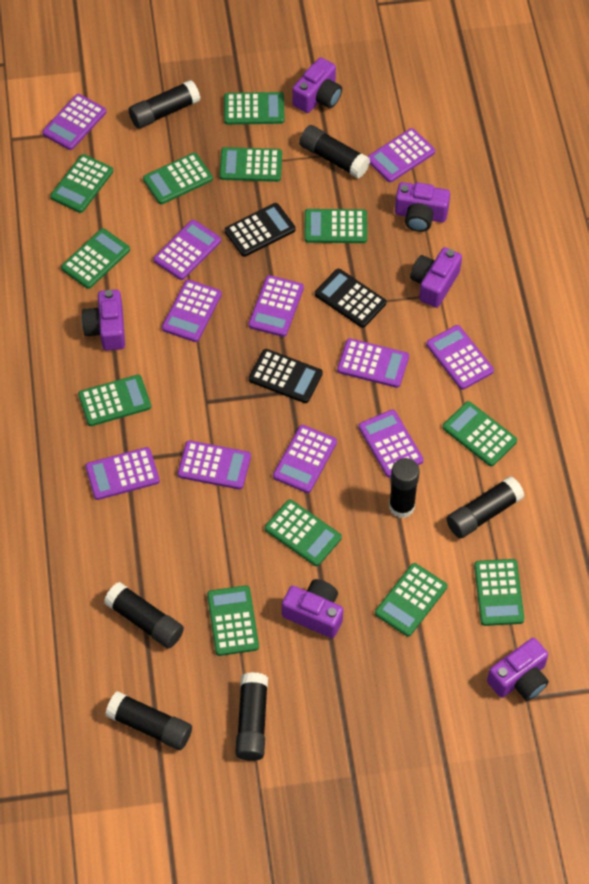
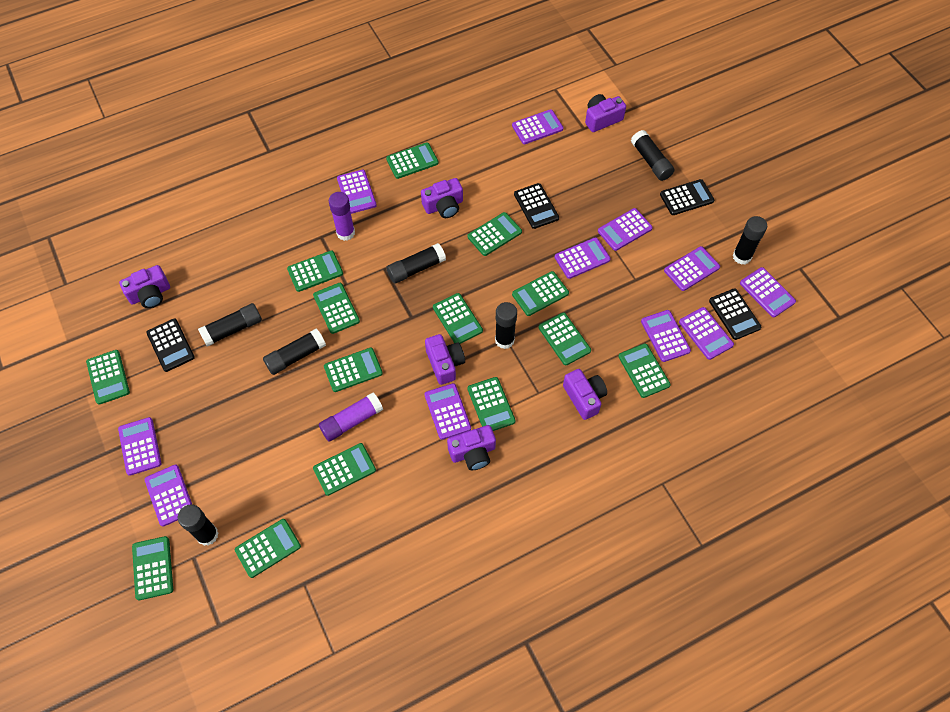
black calculator: 3 -> 4
green calculator: 12 -> 14
purple glue stick: 0 -> 2

